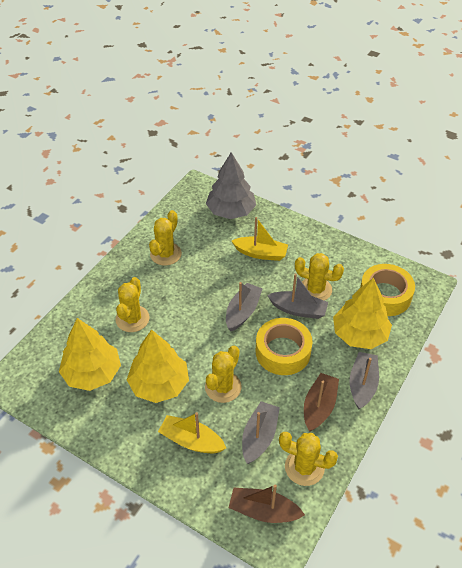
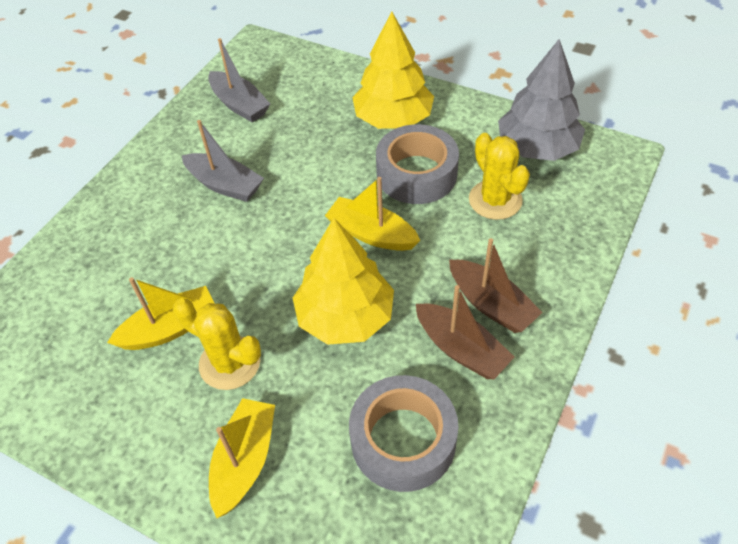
grey boat: 4 -> 2
grey tape: 0 -> 2
yellow boat: 2 -> 3
yellow cactus: 5 -> 2
yellow tape: 2 -> 0
yellow tree: 3 -> 2

